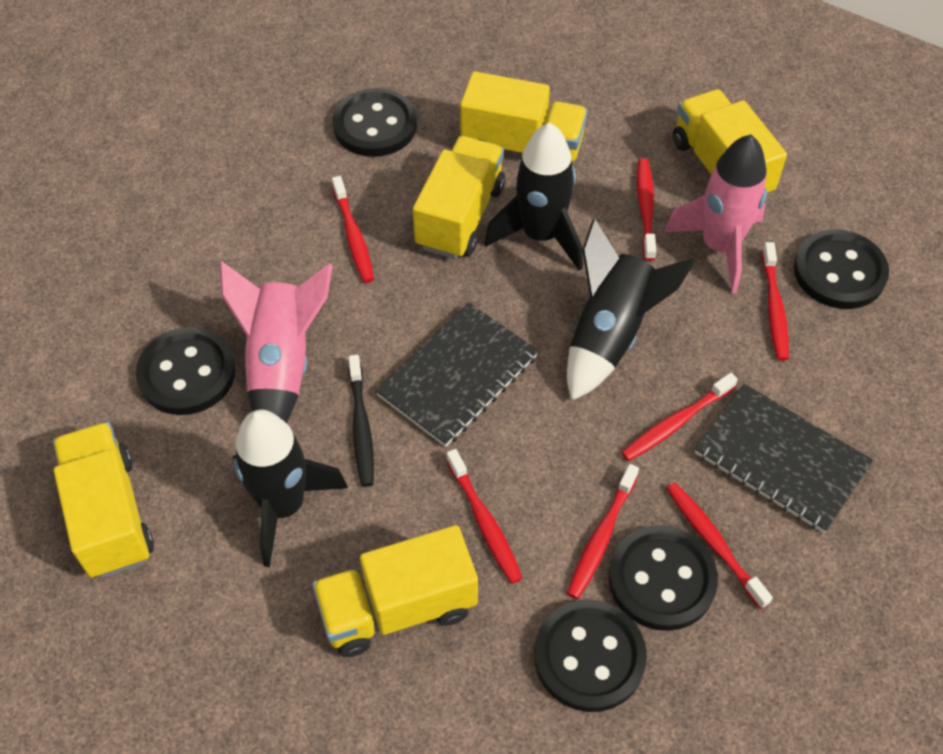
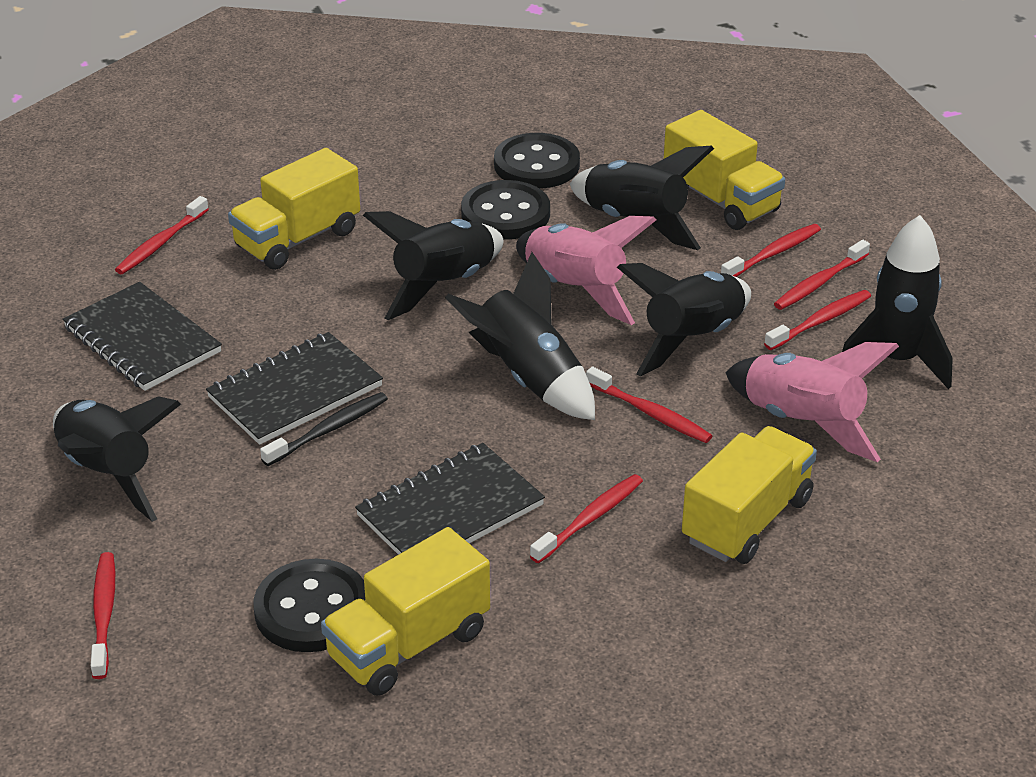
black button: 5 -> 3
black notebook: 2 -> 3
black rocket: 3 -> 6
yellow truck: 5 -> 4

